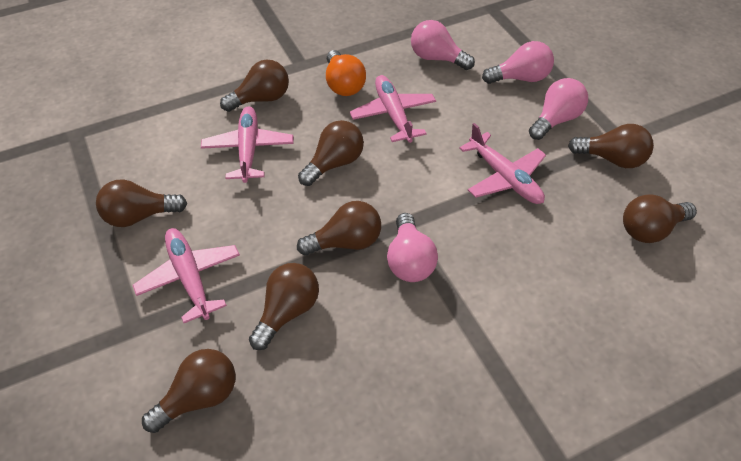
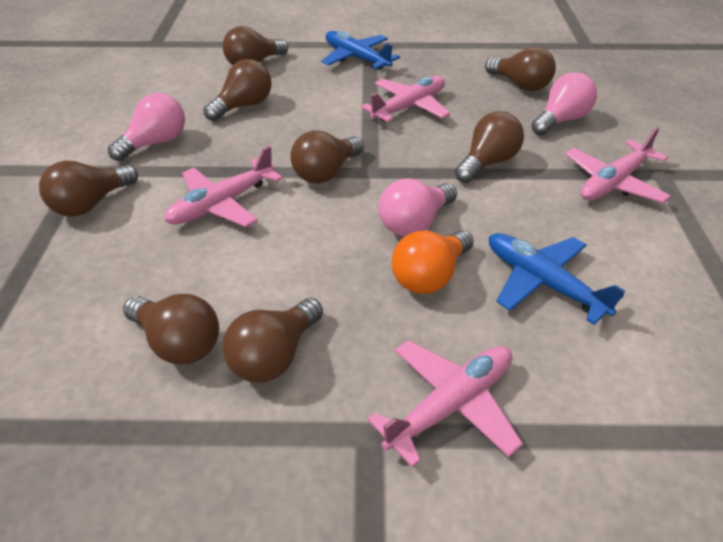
blue plane: 0 -> 2
pink light bulb: 4 -> 3

